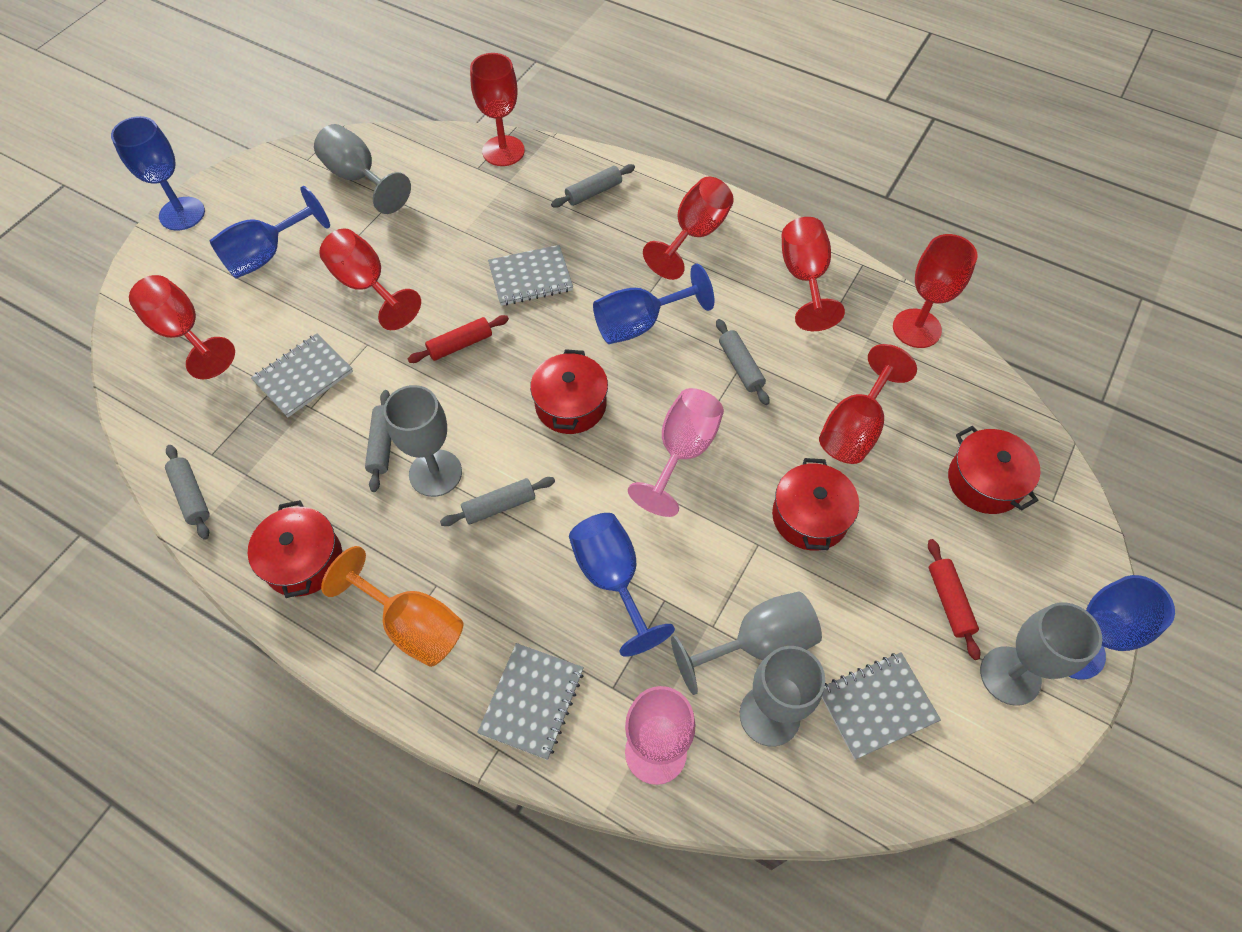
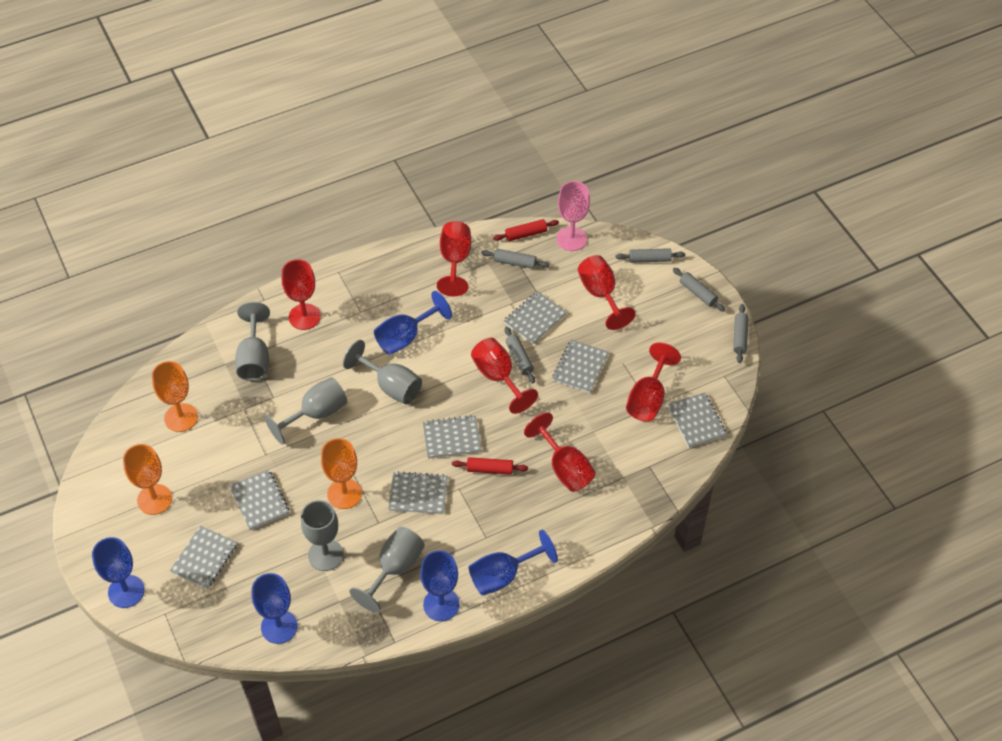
grey notebook: 4 -> 7
orange goblet: 1 -> 3
pink goblet: 2 -> 1
red goblet: 7 -> 6
red pot: 4 -> 0

